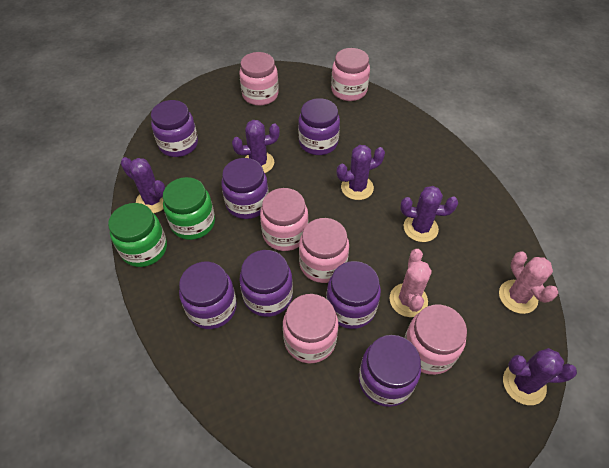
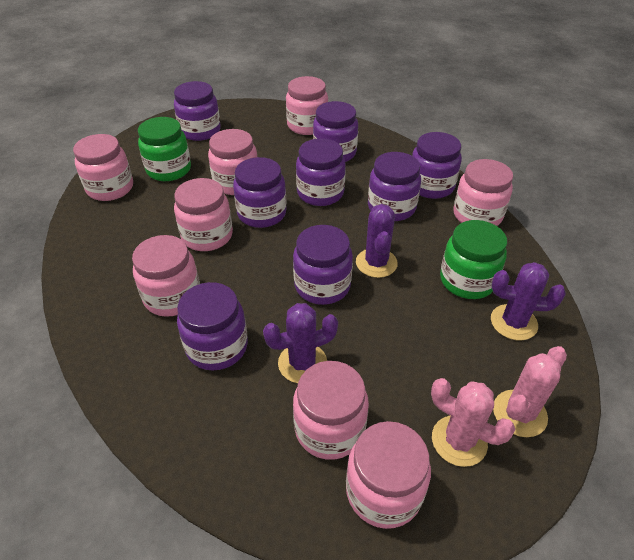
pink jar: 6 -> 8
purple cactus: 5 -> 3
purple jar: 7 -> 8

